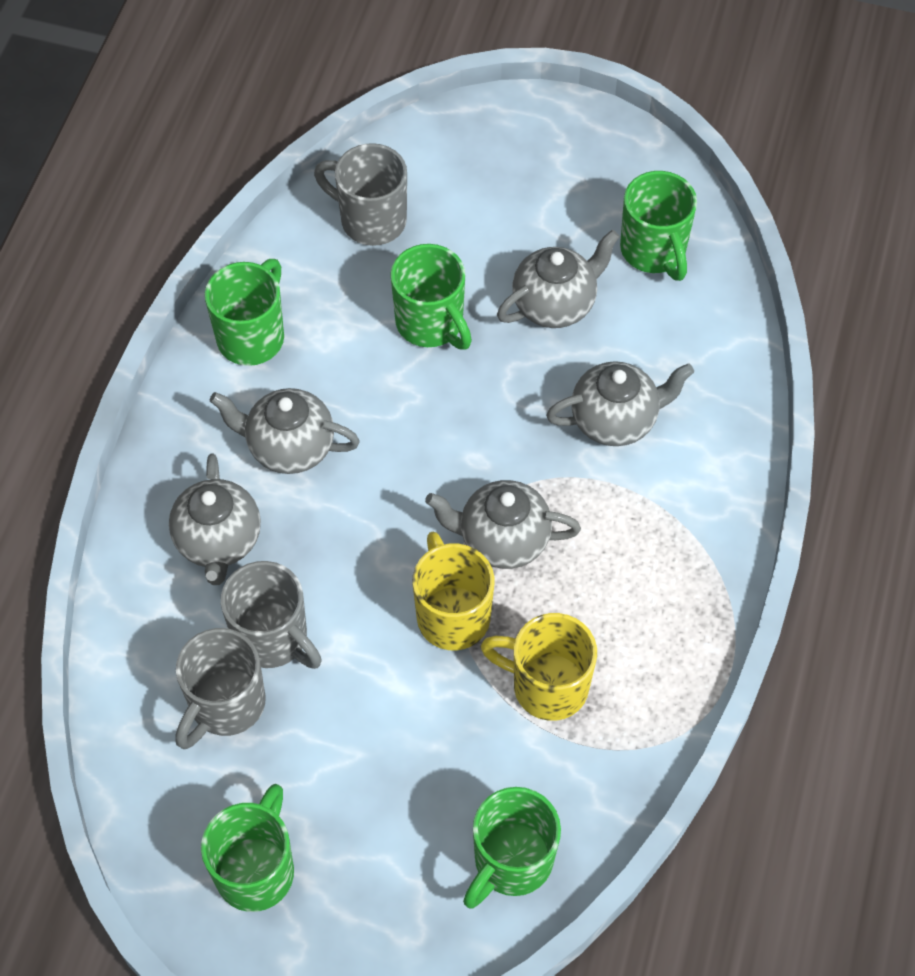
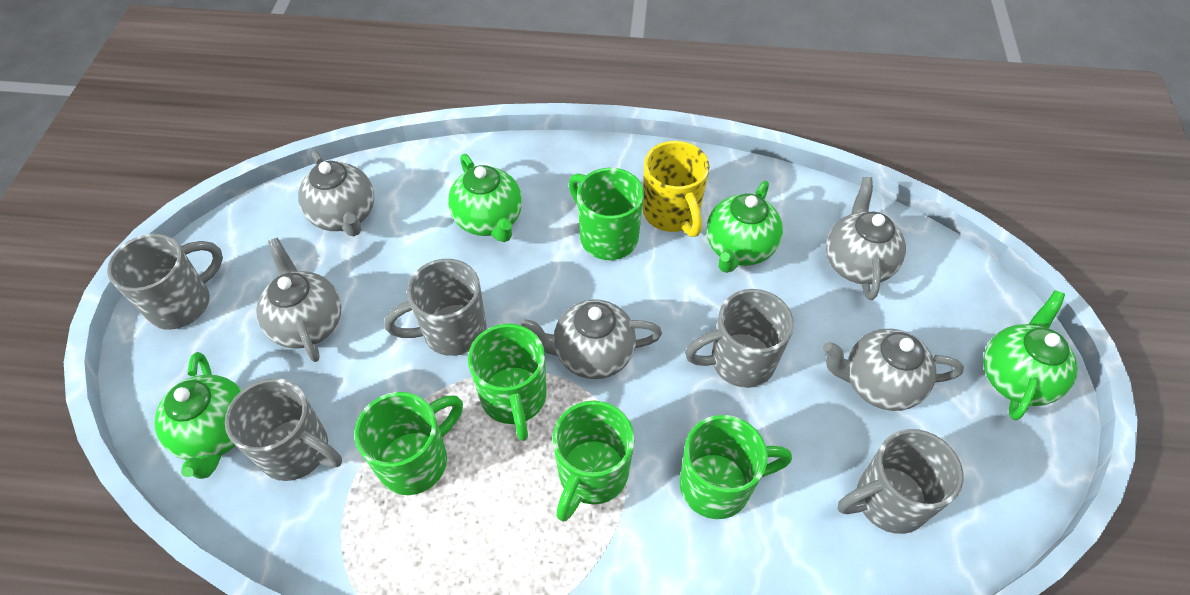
green teapot: 0 -> 4
grey mug: 3 -> 5
yellow mug: 2 -> 1

